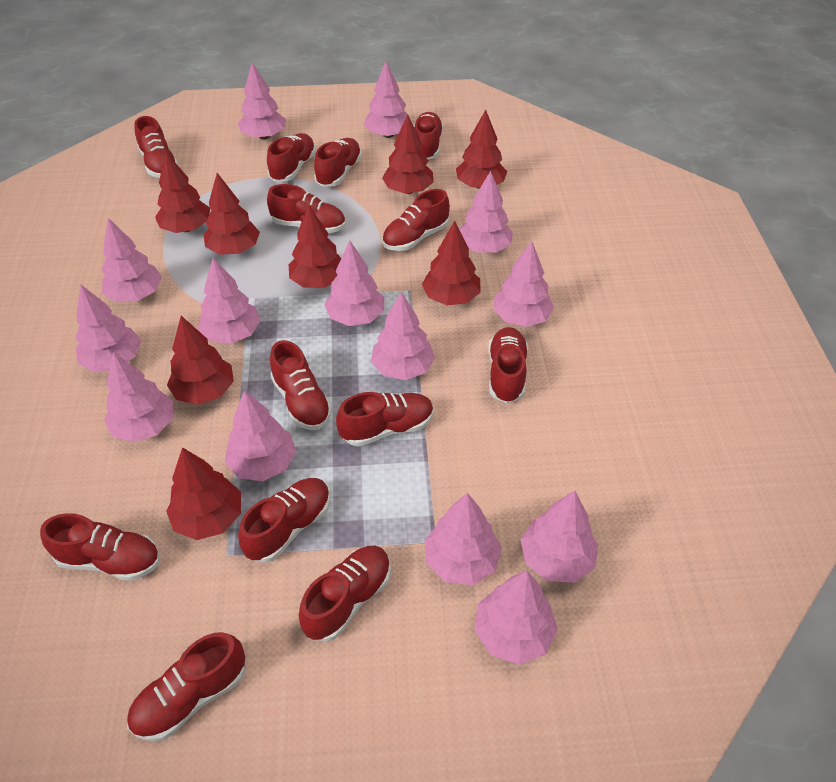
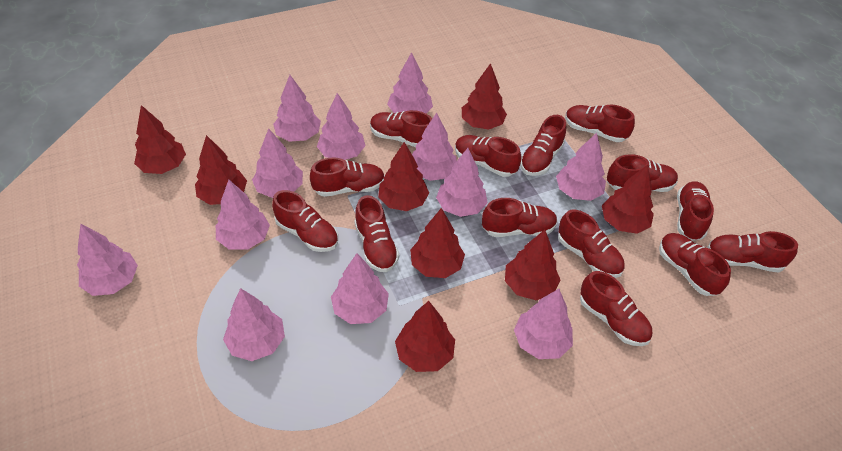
pink tree: 14 -> 12
red shoe: 13 -> 14

